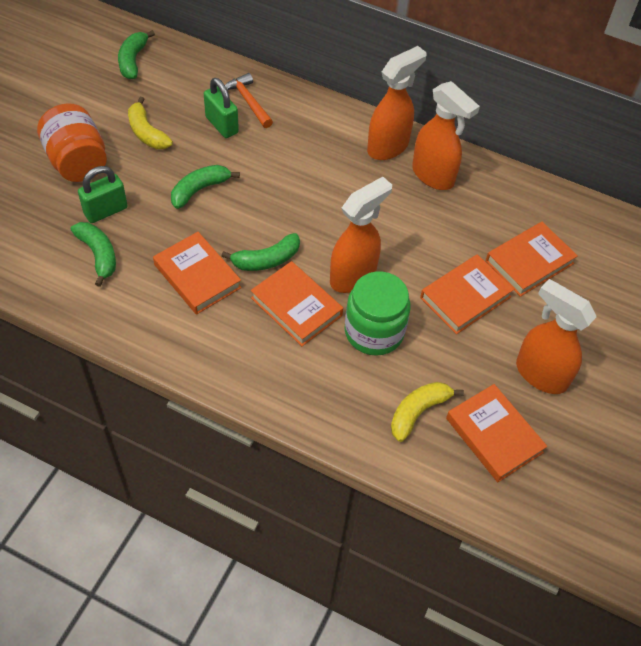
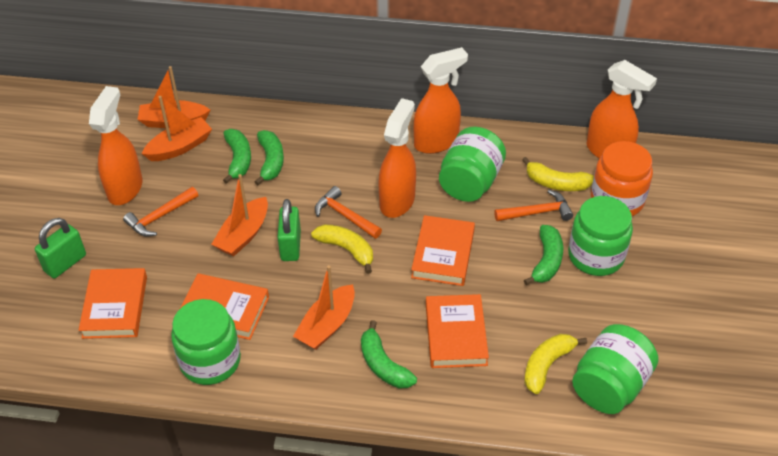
green jar: 1 -> 4
orange boat: 0 -> 4
orange book: 5 -> 4
orange hammer: 1 -> 3
yellow banana: 2 -> 3

